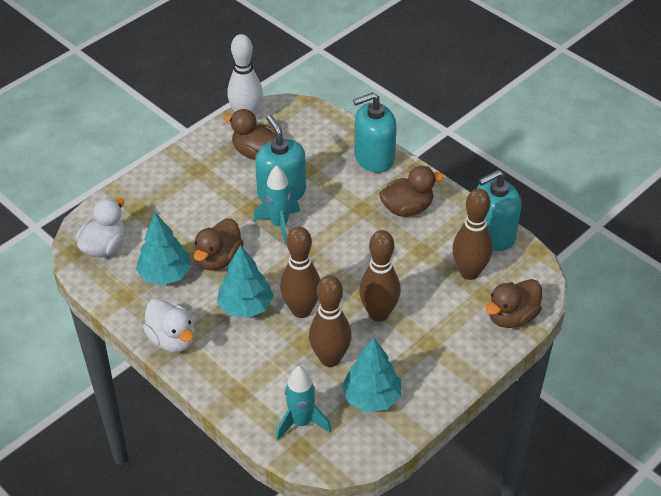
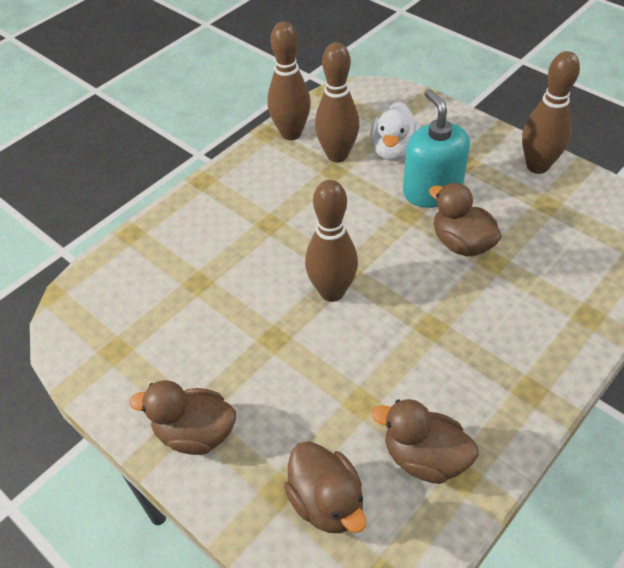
turquoise rocket: 2 -> 0
turquoise soap dispenser: 3 -> 1
turquoise tree: 3 -> 0
white bowling pin: 1 -> 0
white duck: 2 -> 1

